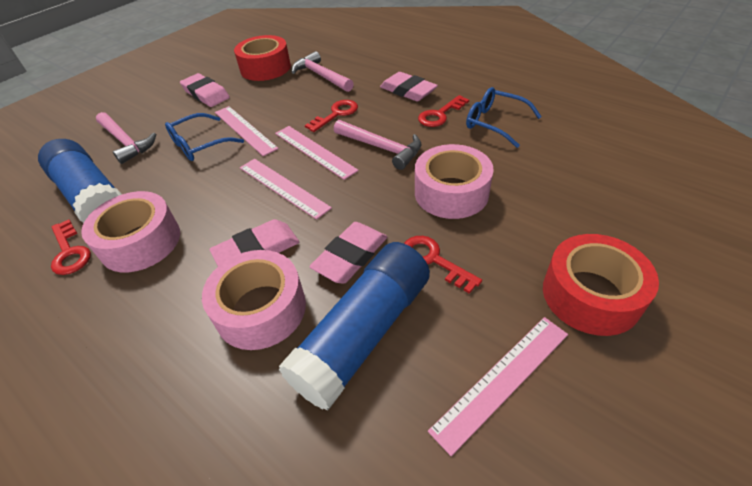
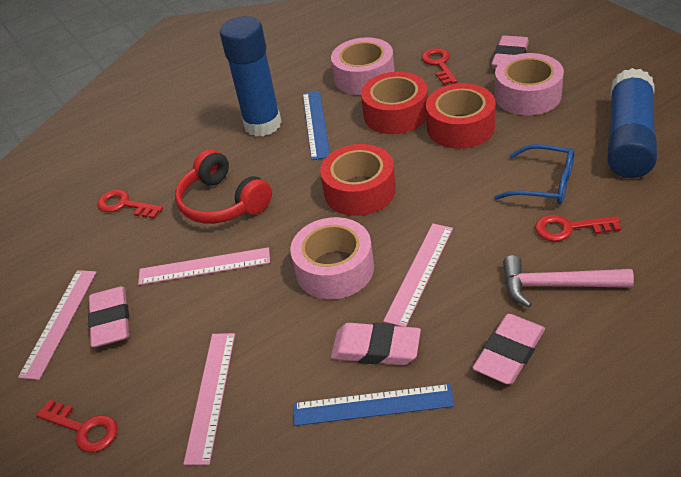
blue glasses: 2 -> 1
blue ruler: 0 -> 2
pink hammer: 3 -> 1
red headphones: 0 -> 1
red tape: 2 -> 3

